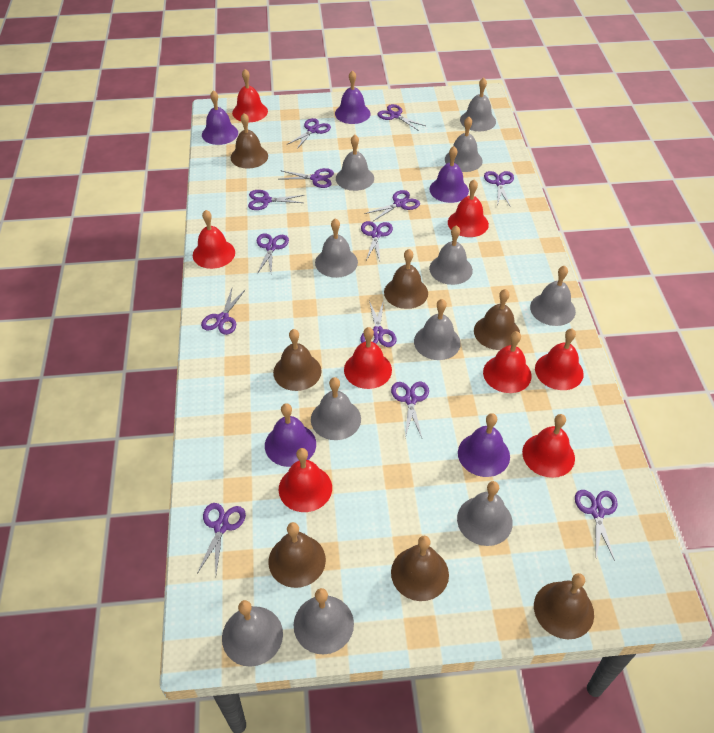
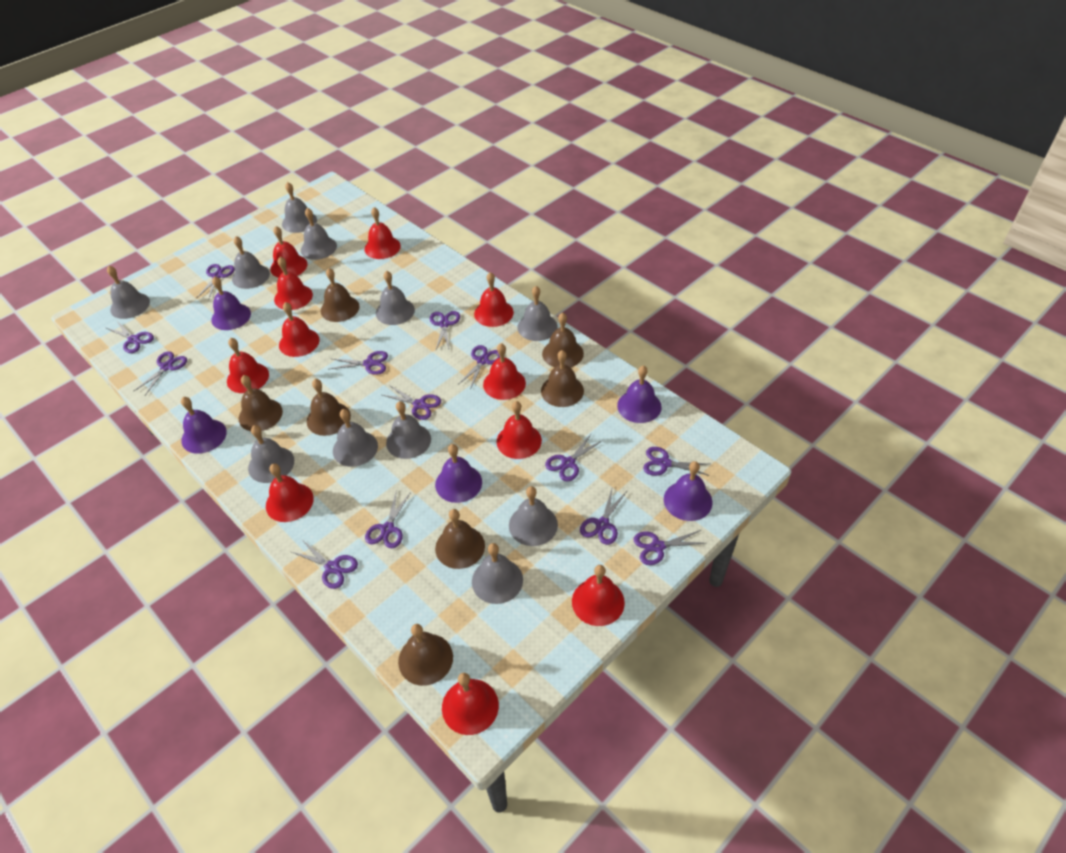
red bell: 8 -> 11

